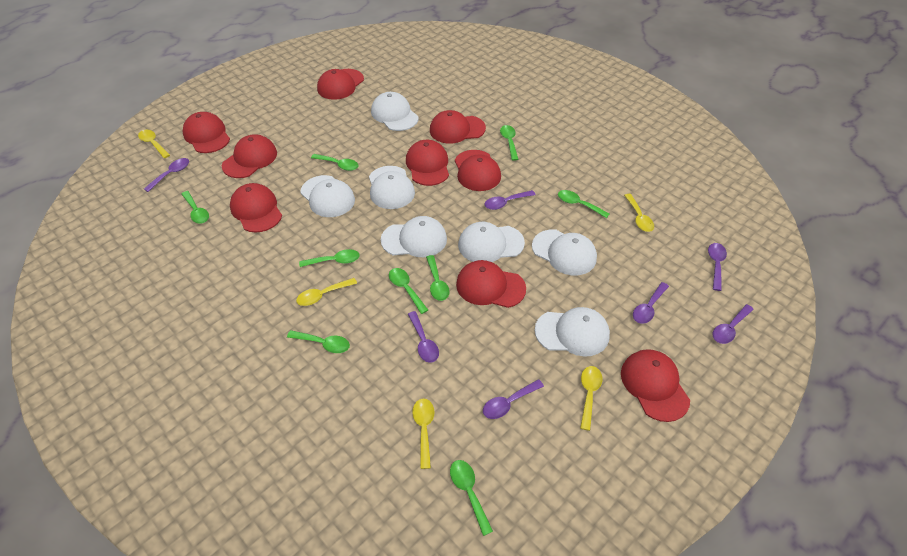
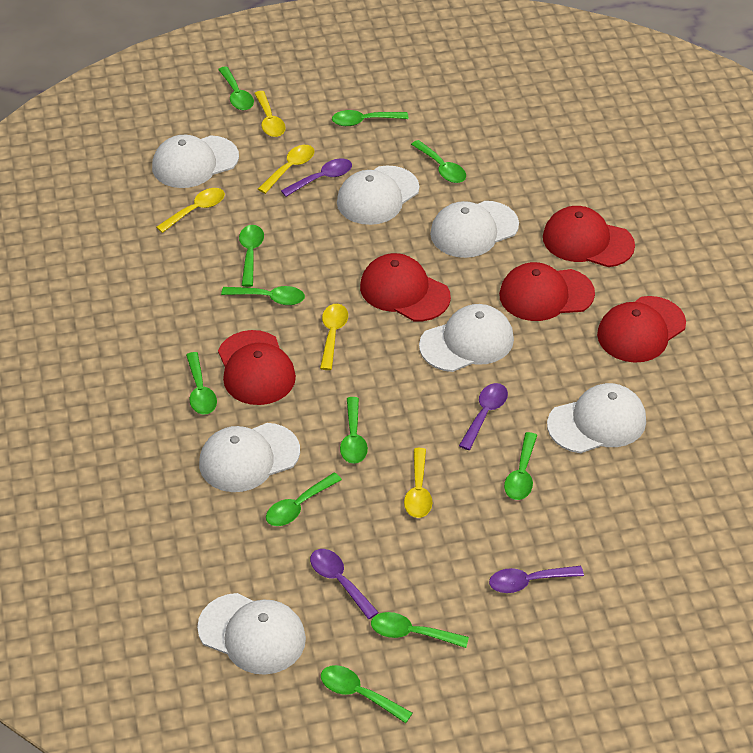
green spoon: 9 -> 11
purple spoon: 7 -> 4
red cap: 9 -> 5

